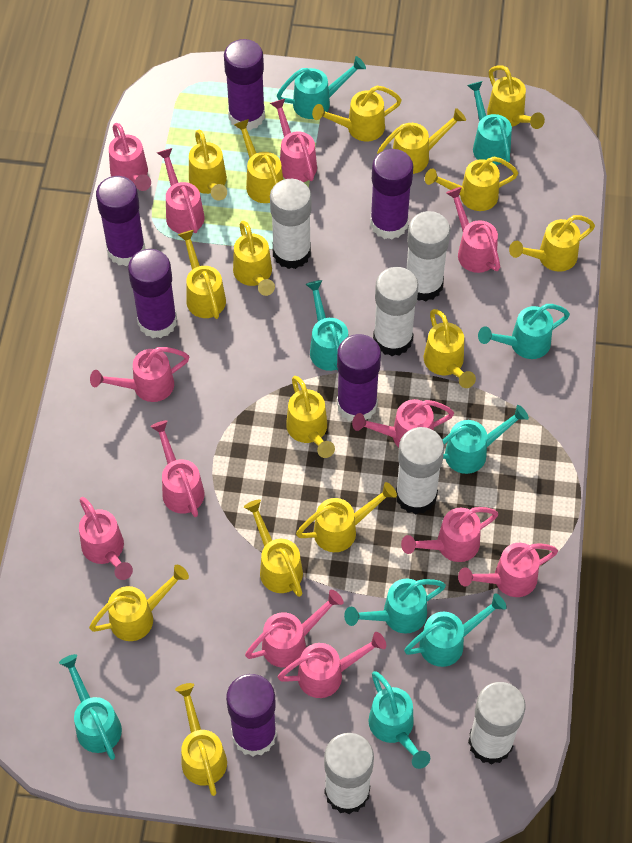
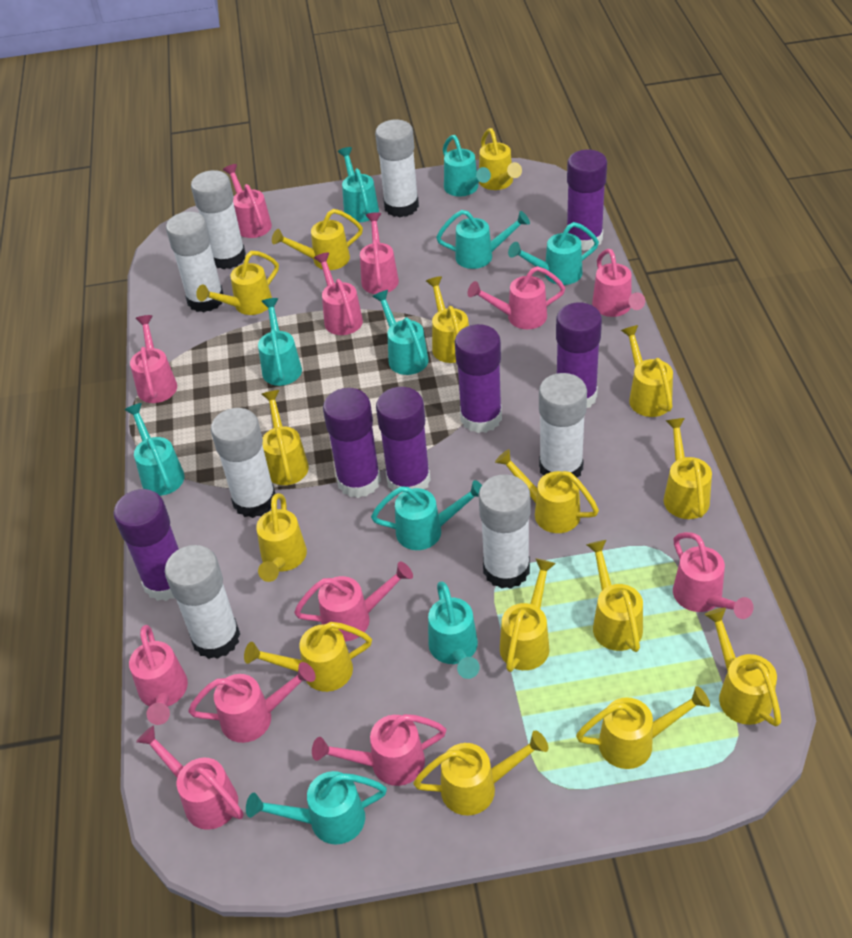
turquoise watering can: 9 -> 10
white glue stick: 6 -> 7

